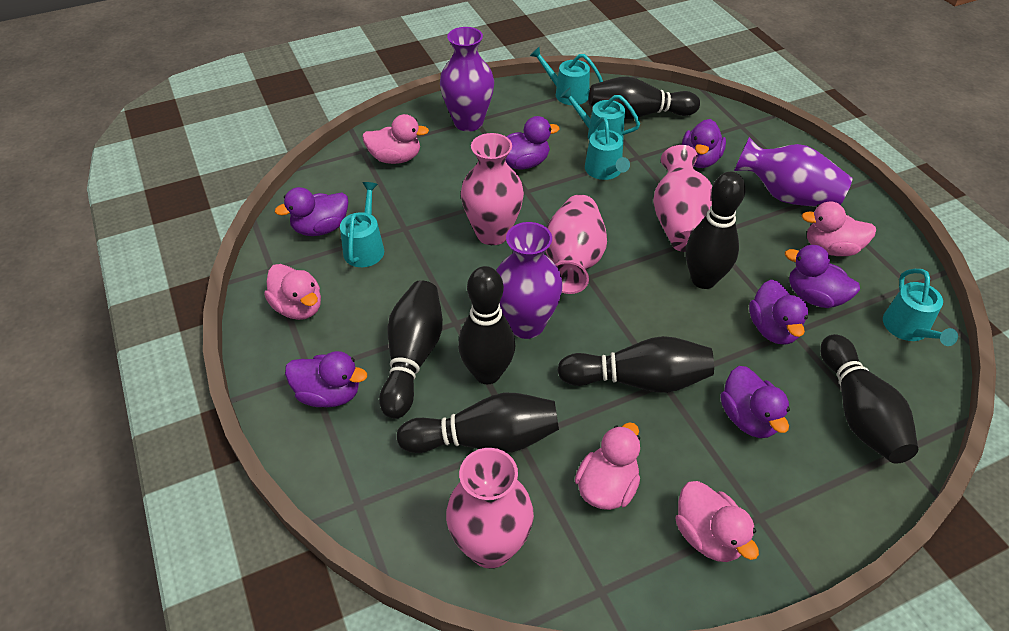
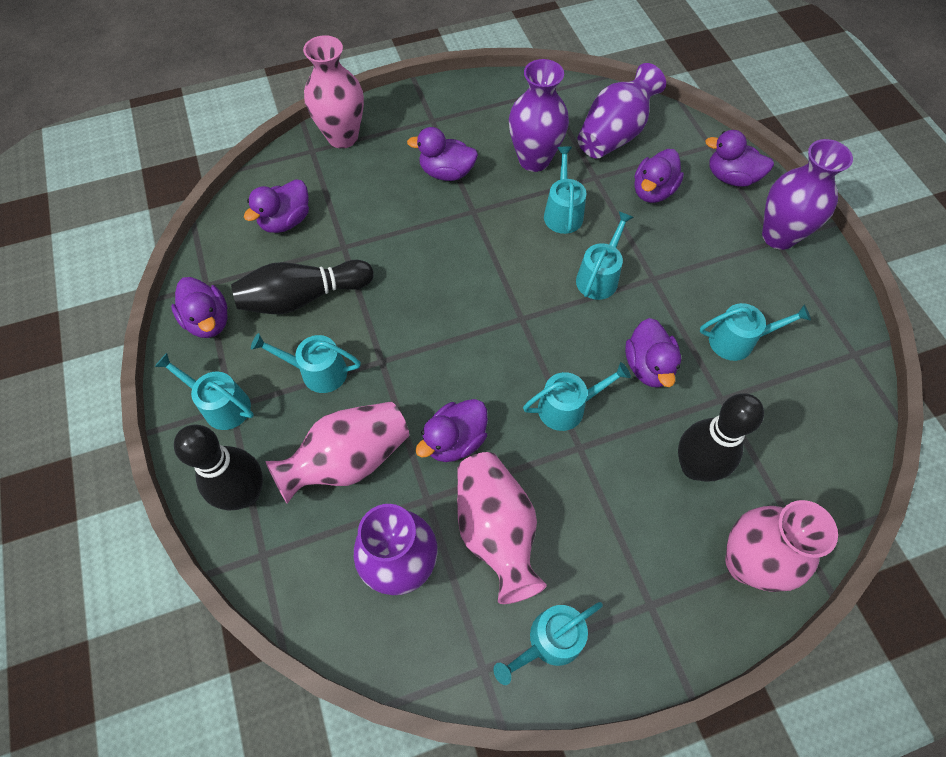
black bowling pin: 7 -> 3
pink duck: 5 -> 0
purple vase: 3 -> 4
turquoise watering can: 5 -> 7

